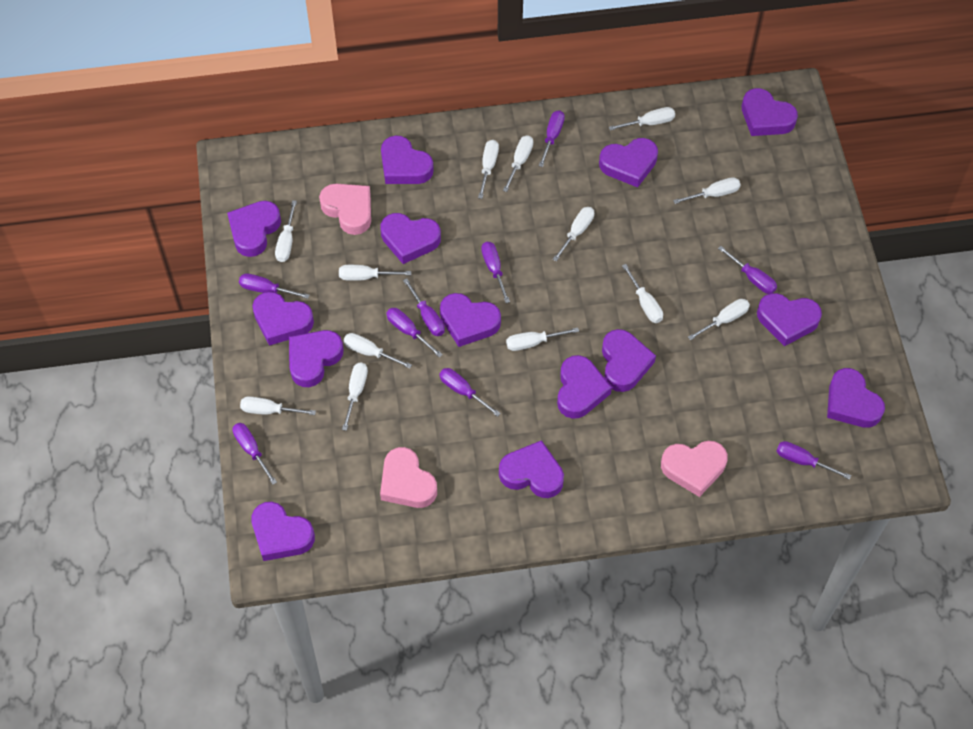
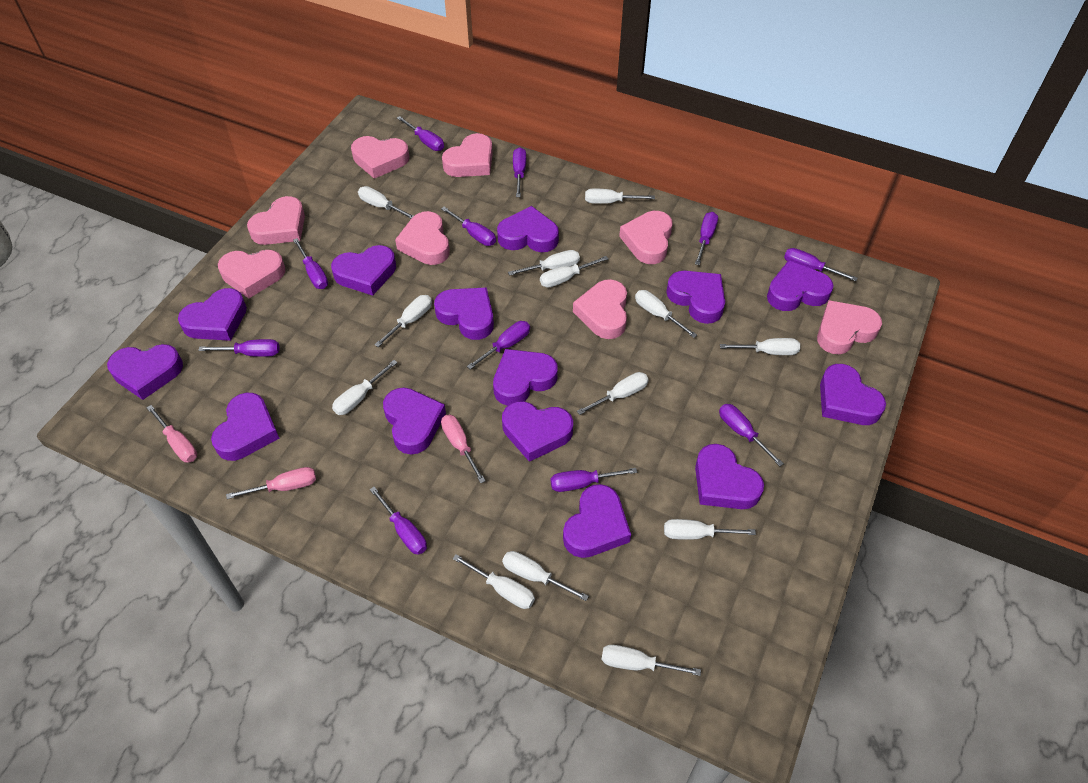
pink heart: 3 -> 8
pink screwdriver: 0 -> 3
purple screwdriver: 9 -> 11

